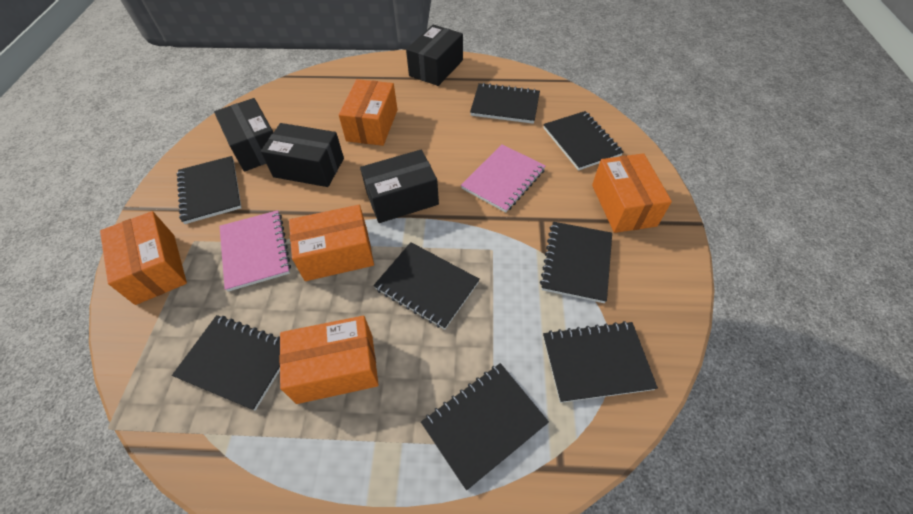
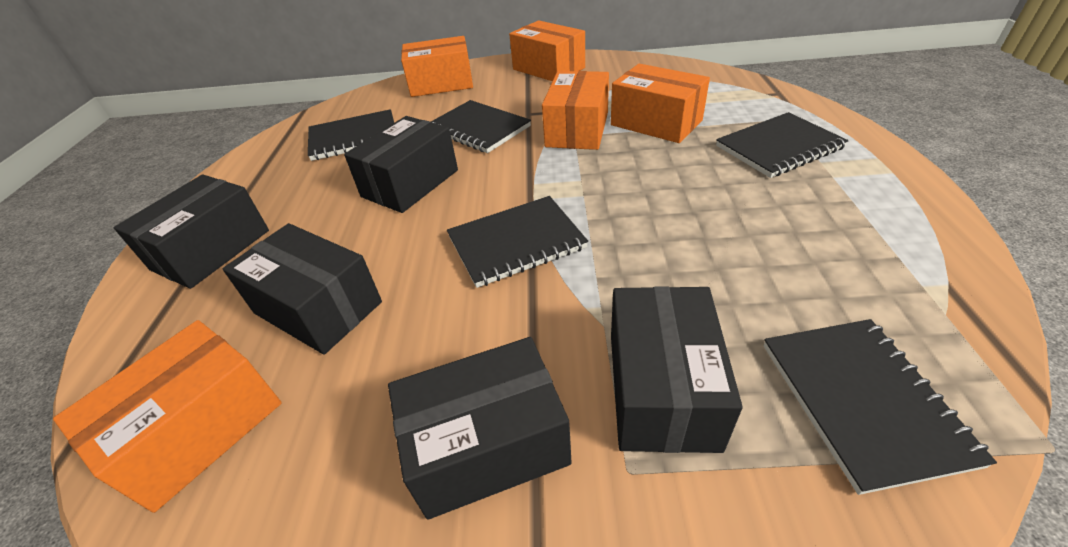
black box: 4 -> 5
black notebook: 8 -> 5
pink notebook: 2 -> 0

